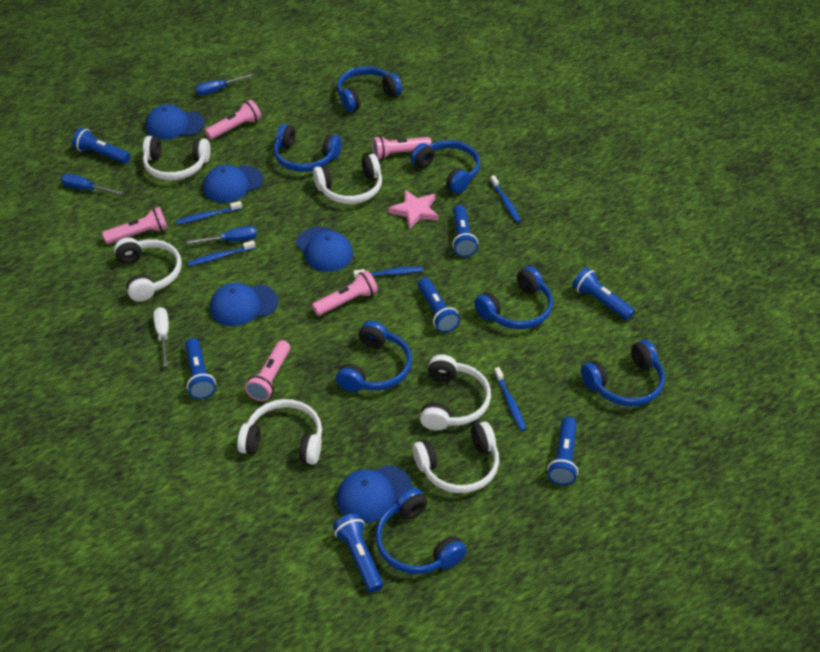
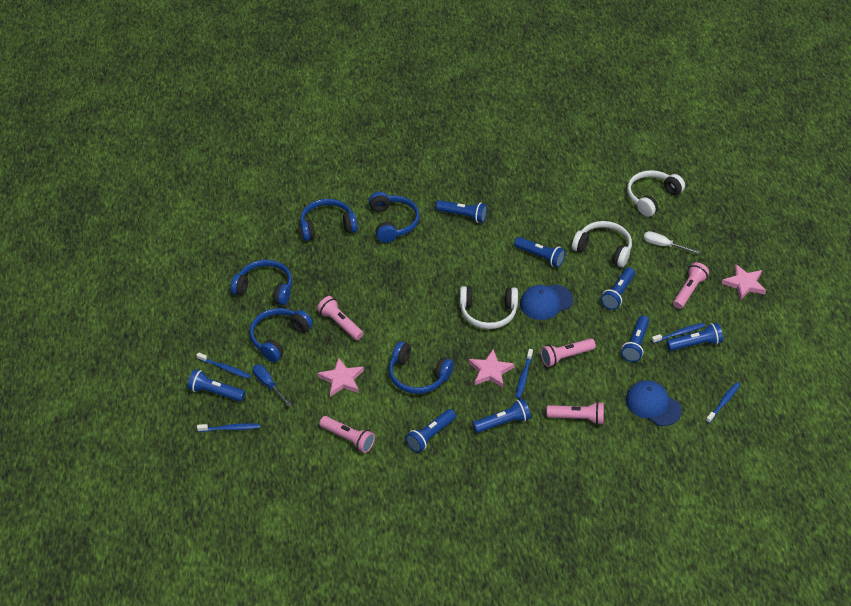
blue cap: 5 -> 2
blue flashlight: 7 -> 8
blue headphones: 7 -> 5
blue screwdriver: 3 -> 1
pink star: 1 -> 3
white headphones: 6 -> 3

